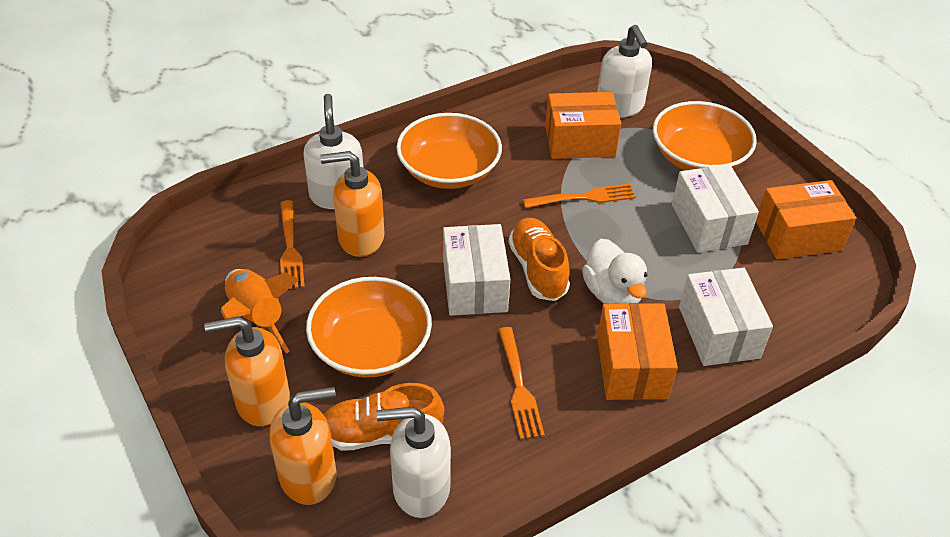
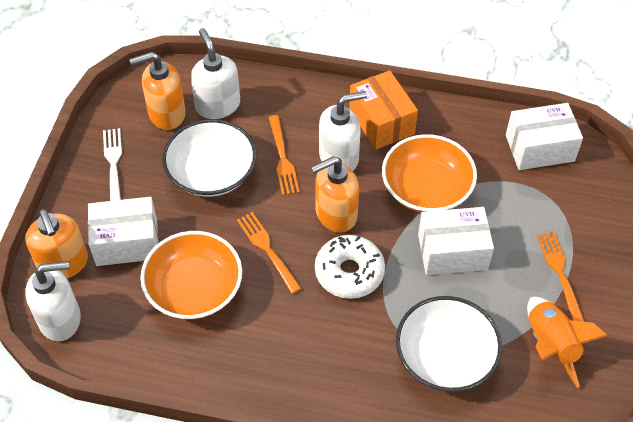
orange bowl: 3 -> 2
orange box: 3 -> 1
orange shoe: 2 -> 0
white bowl: 0 -> 2
white donut: 0 -> 1
white duck: 1 -> 0
white fork: 0 -> 1

